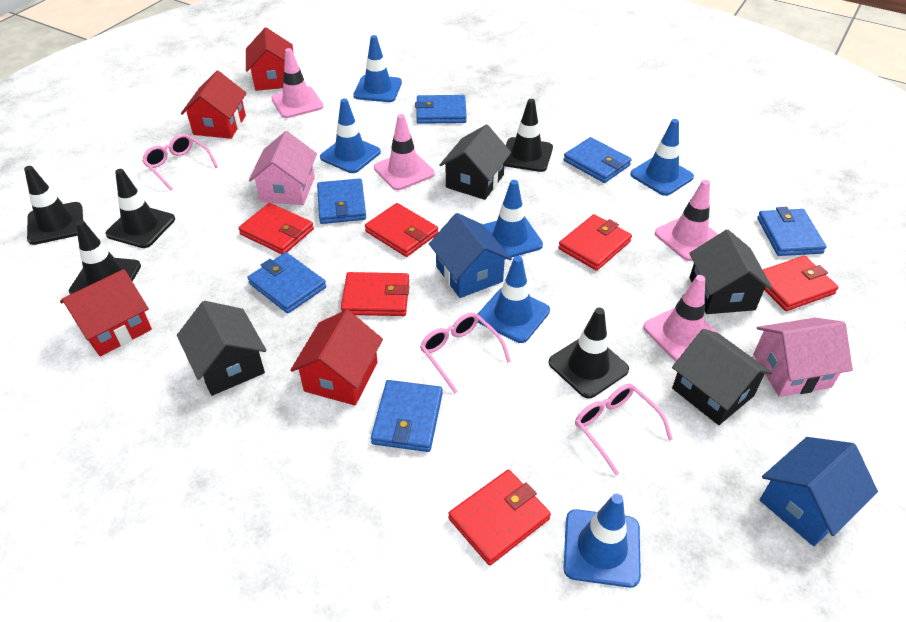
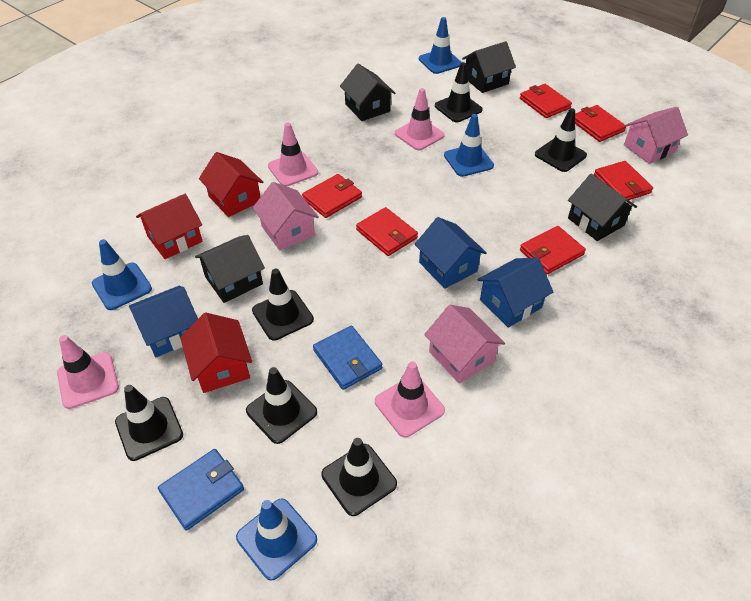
black traffic cone: 5 -> 6
blue house: 2 -> 3
blue traffic cone: 6 -> 4
blue wallet: 6 -> 2
pink glasses: 3 -> 0
pink house: 2 -> 3
red house: 4 -> 3

